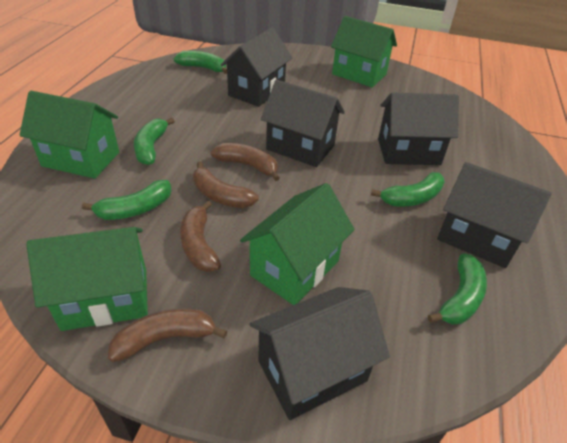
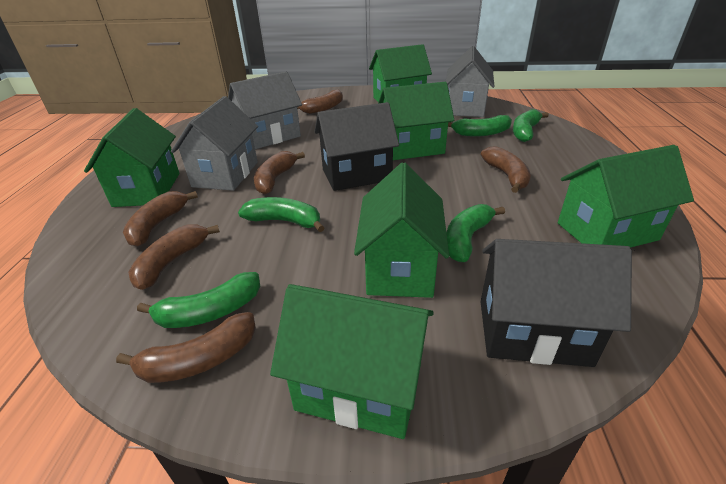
black house: 5 -> 2
brown banana: 4 -> 6
green house: 4 -> 6
grey house: 0 -> 3

